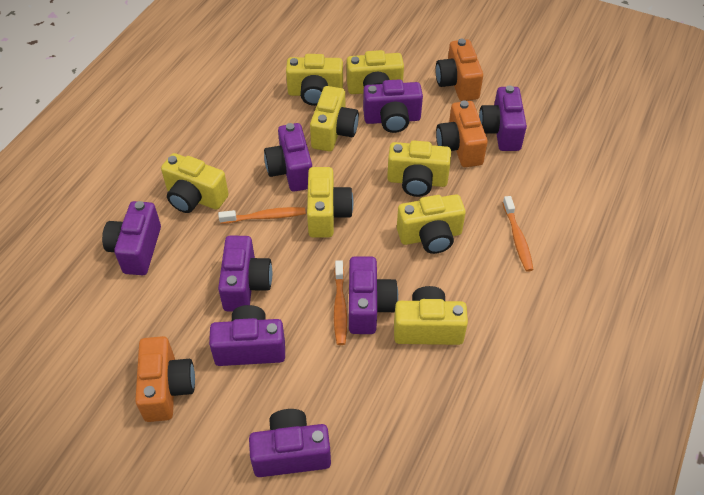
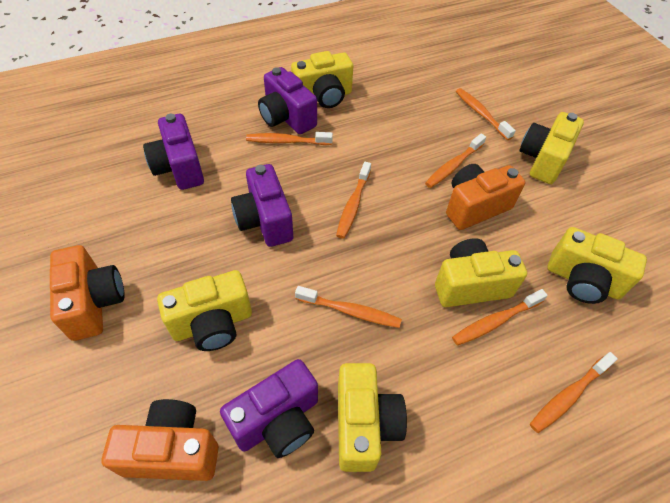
orange toothbrush: 3 -> 7
purple camera: 8 -> 4
yellow camera: 8 -> 6

